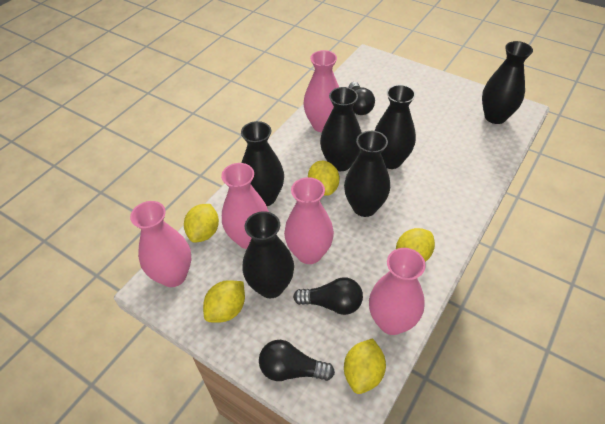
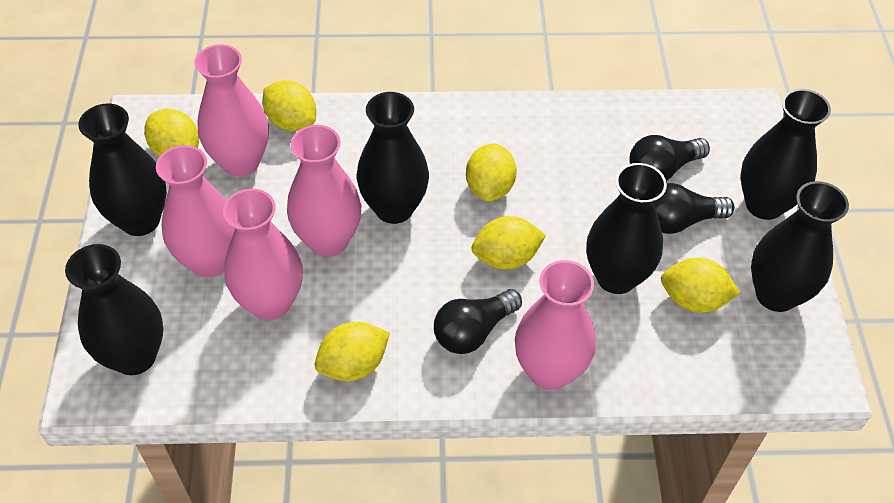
yellow lemon: 5 -> 6

